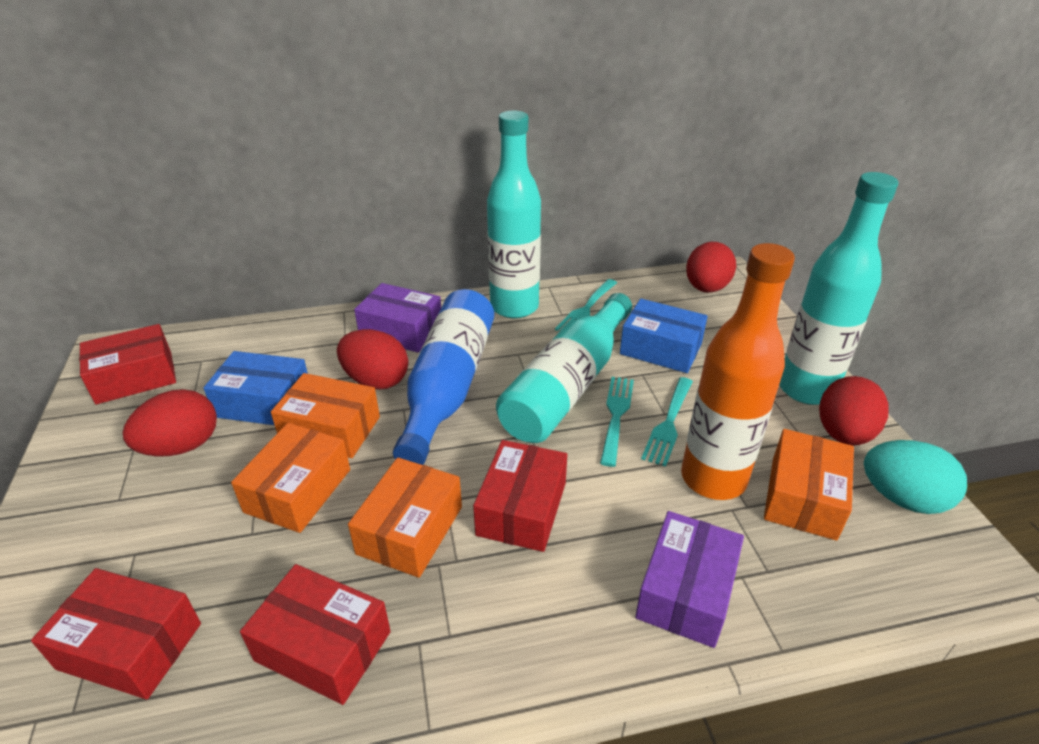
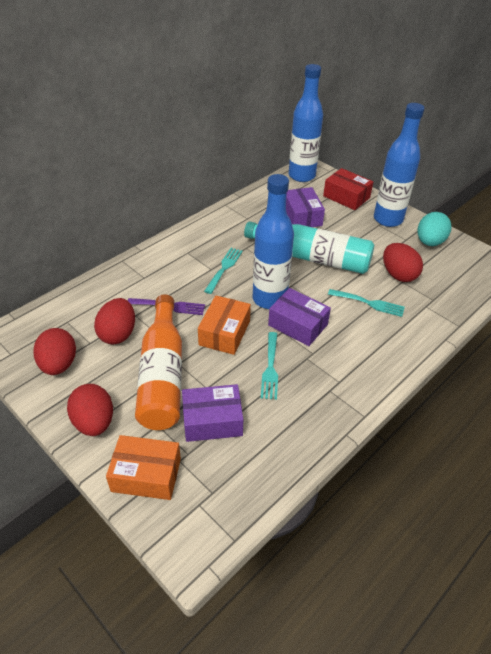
blue bottle: 1 -> 3
blue box: 2 -> 0
orange box: 4 -> 2
purple box: 2 -> 3
purple fork: 0 -> 1
red box: 4 -> 1
turquoise bottle: 3 -> 1

